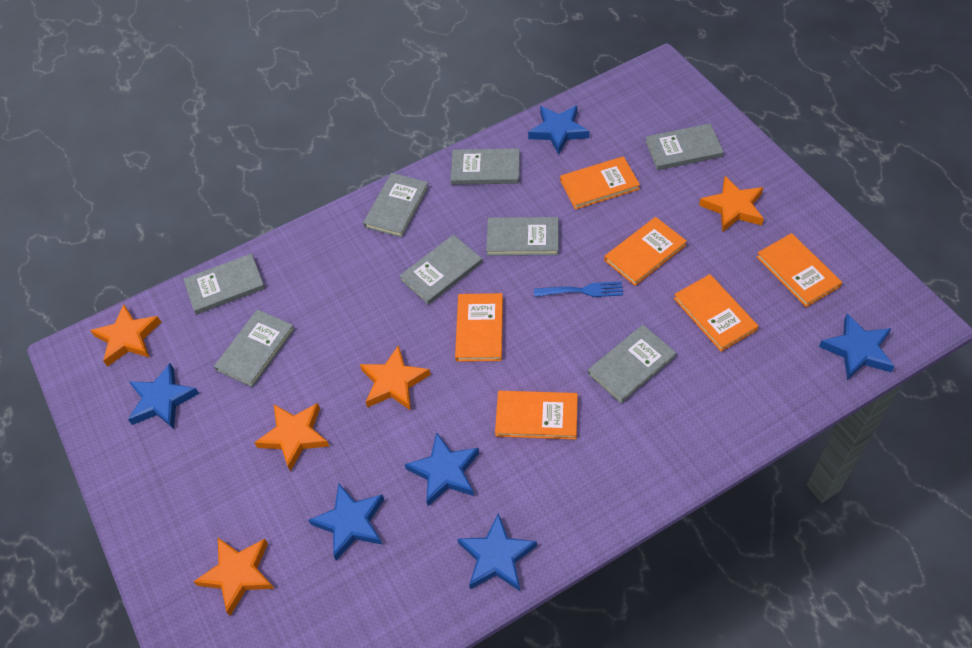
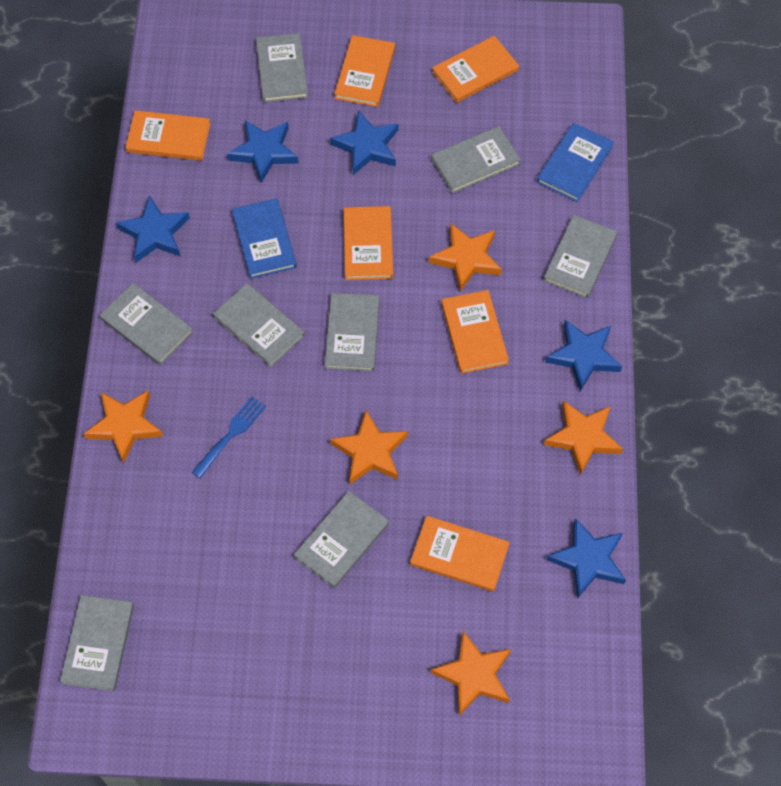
blue book: 0 -> 2
blue star: 6 -> 5

